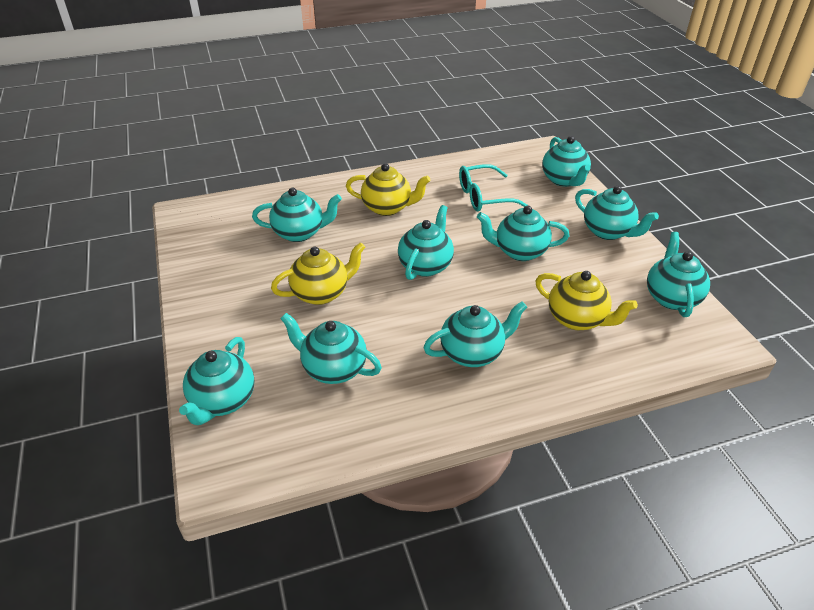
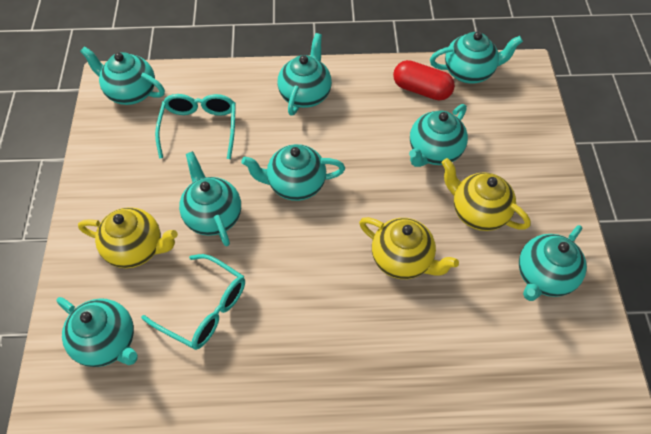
red capsule: 0 -> 1
turquoise glasses: 1 -> 2
turquoise teapot: 9 -> 8

